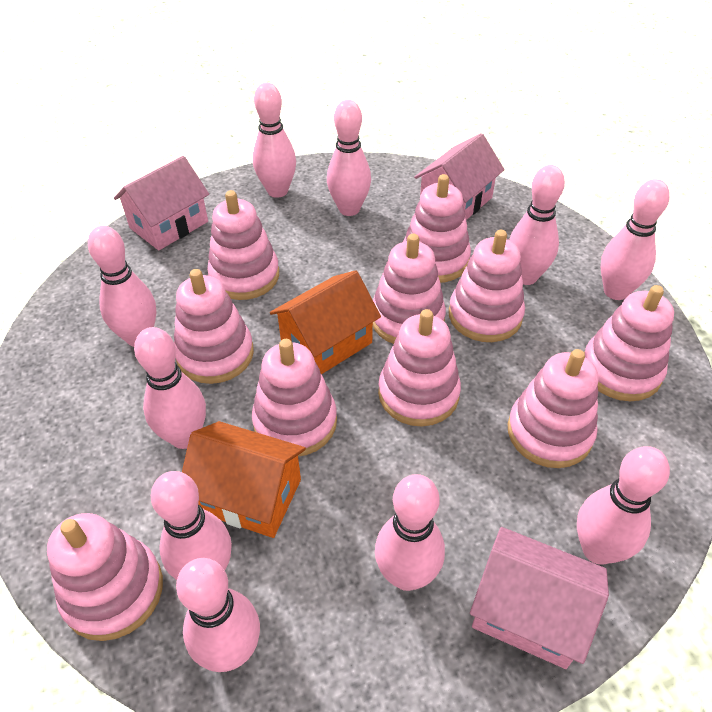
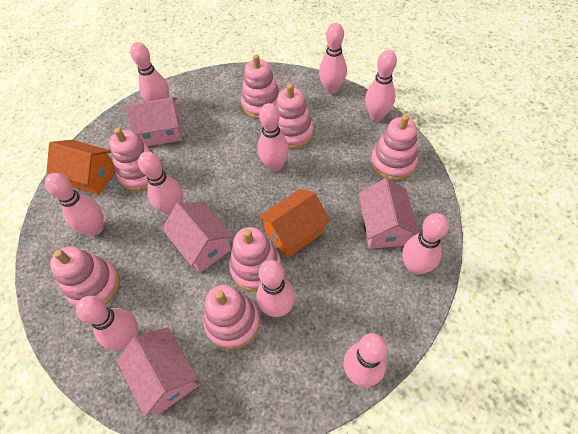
pink house: 3 -> 4
pink stacking toy: 10 -> 7

